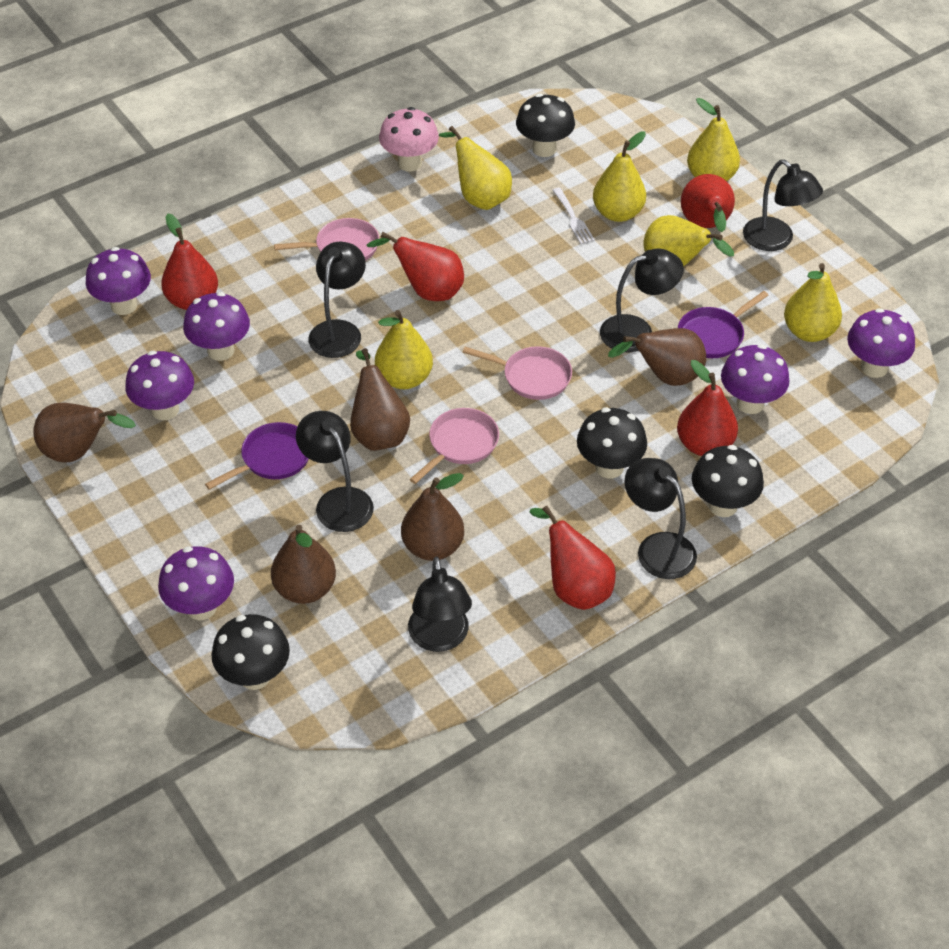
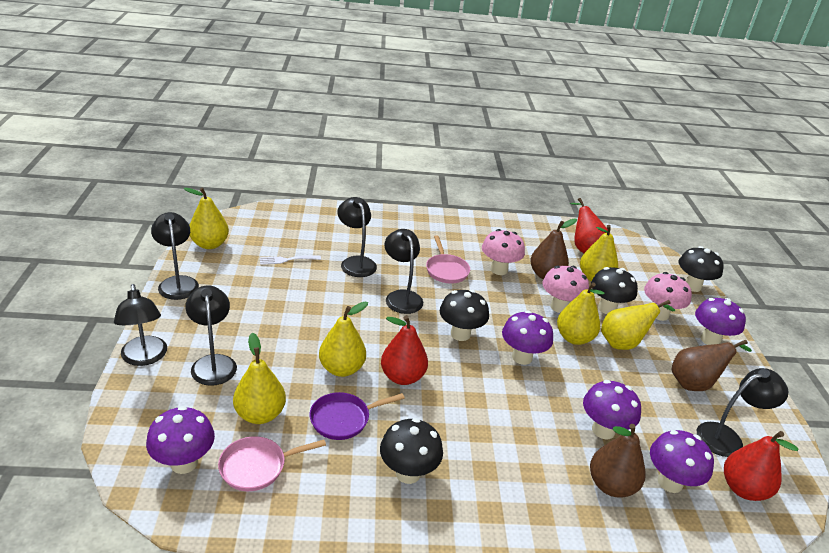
brown pear: 5 -> 3
pink mushroom: 1 -> 3
pink pan: 3 -> 2
purple mushroom: 6 -> 5
purple pan: 2 -> 1
red pear: 5 -> 3

